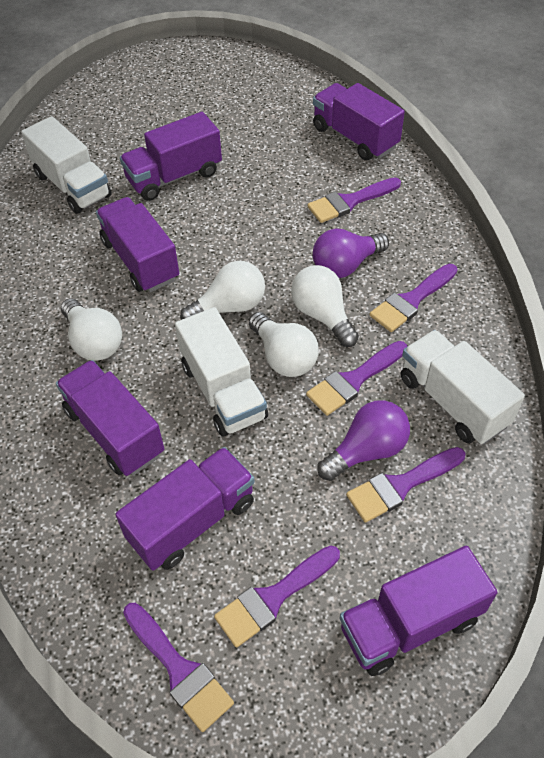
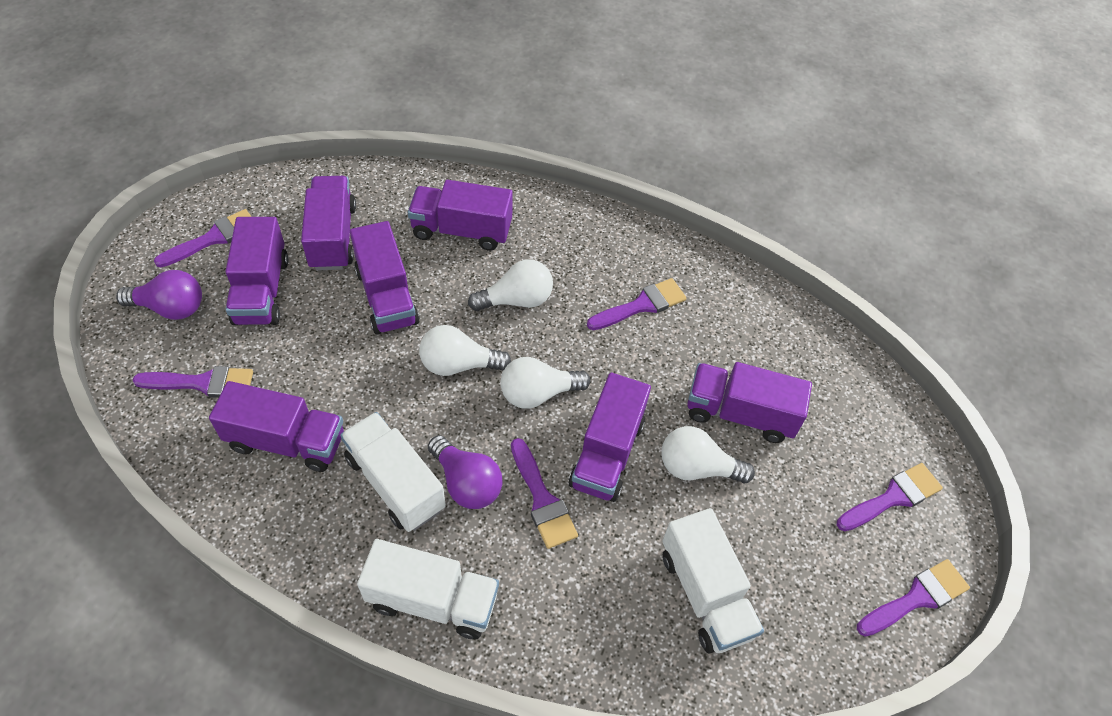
purple truck: 6 -> 7

